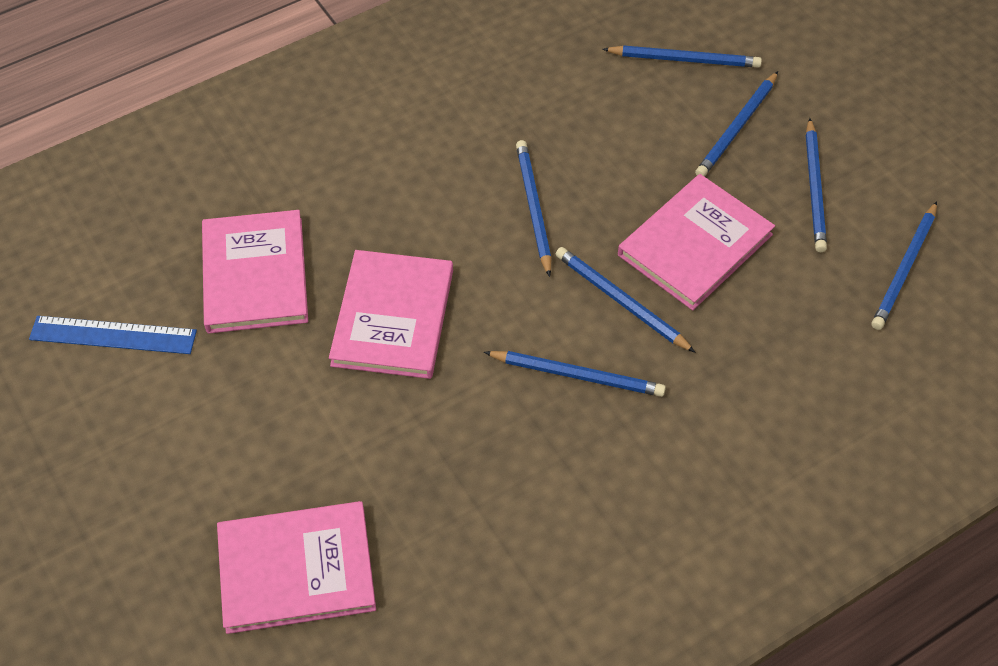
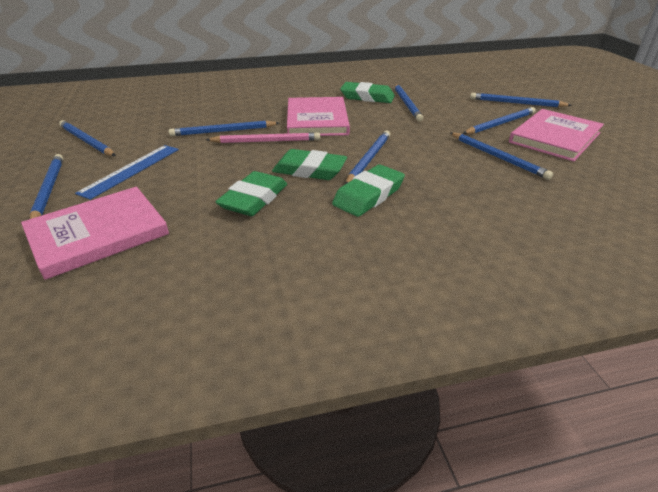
blue pencil: 7 -> 8
green eraser: 0 -> 4
pink book: 4 -> 3
pink pencil: 0 -> 1

